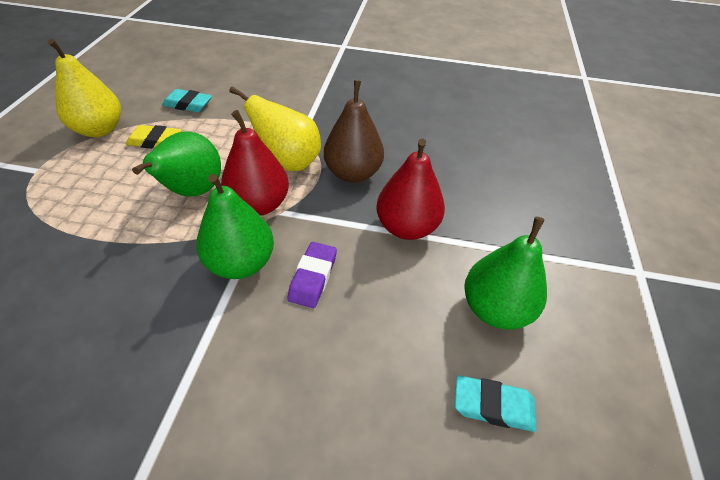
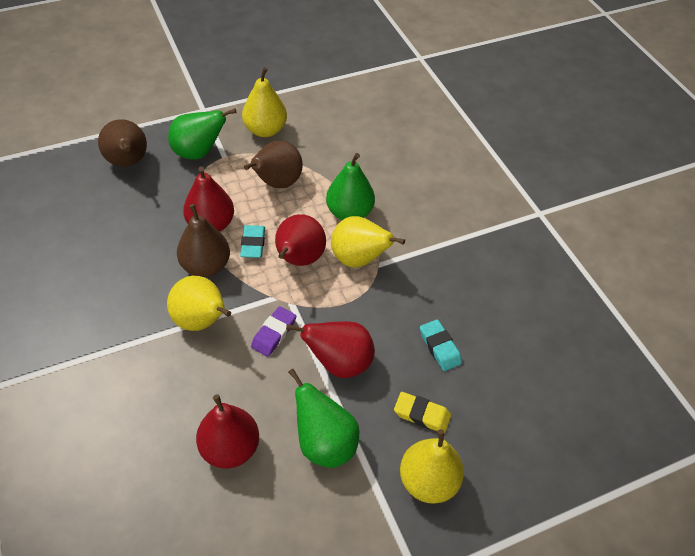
brown pear: 1 -> 3
red pear: 2 -> 4
yellow pear: 2 -> 4

